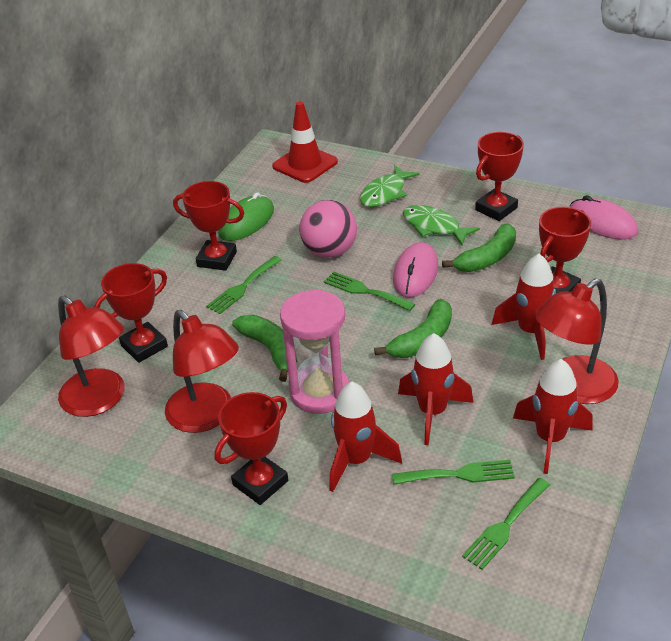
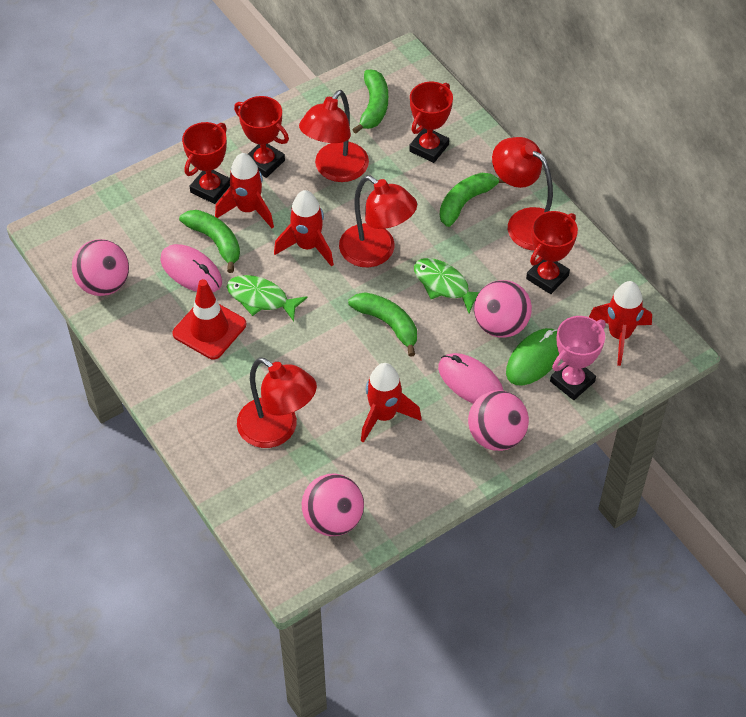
green banana: 3 -> 4
green fork: 4 -> 0
pink ball: 1 -> 4
pink hourglass: 1 -> 0
pink trophy: 0 -> 1
red lamp: 3 -> 4
red trophy: 5 -> 4

